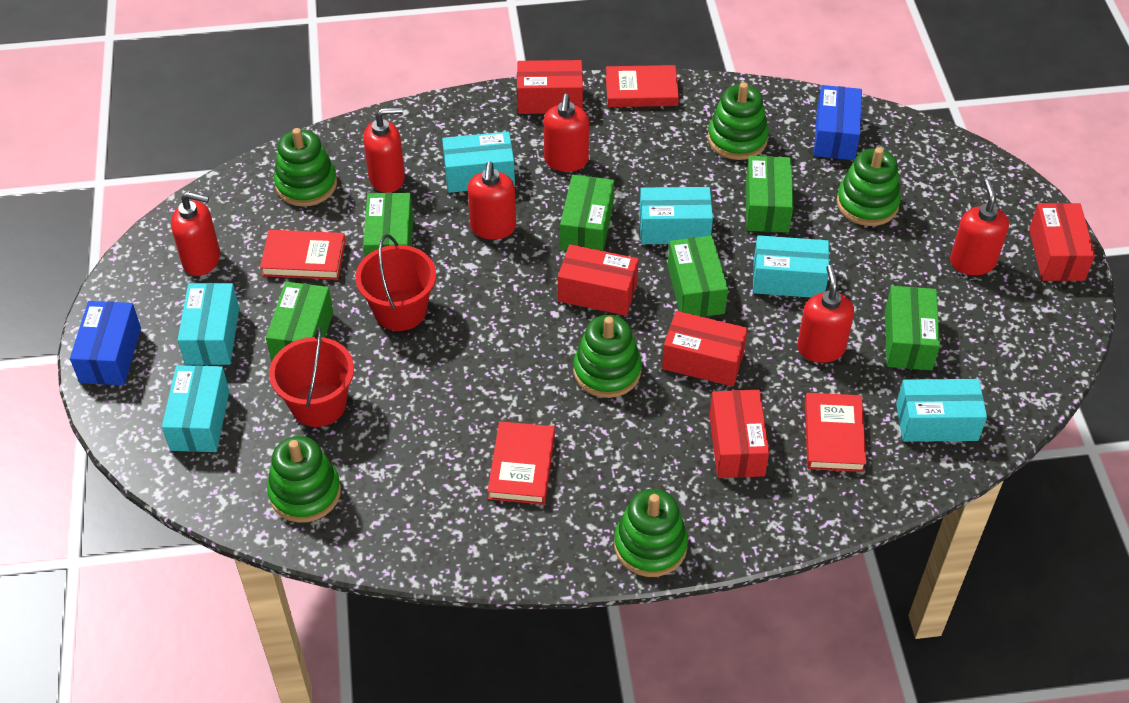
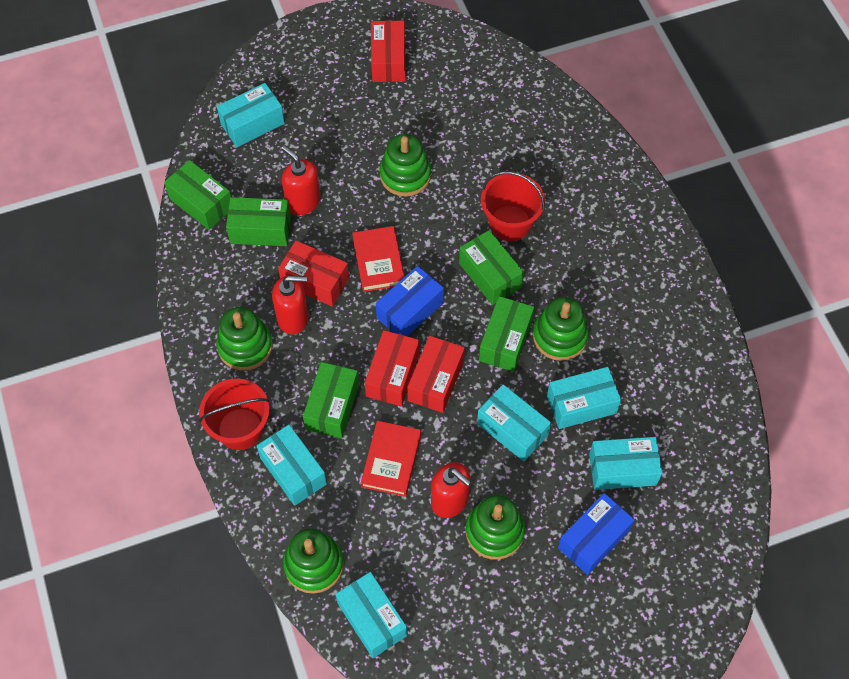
green box: 6 -> 5
green stacking toy: 6 -> 5
red book: 4 -> 2
red box: 5 -> 4
red soap dispenser: 6 -> 3

